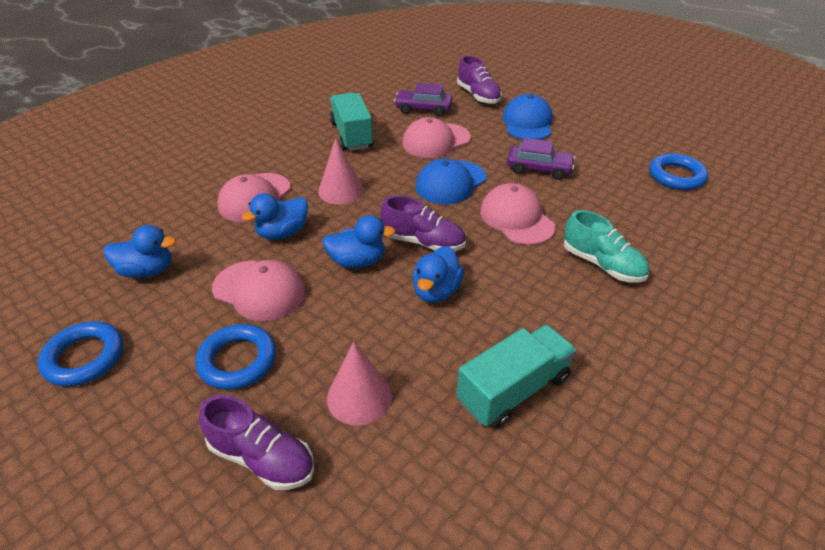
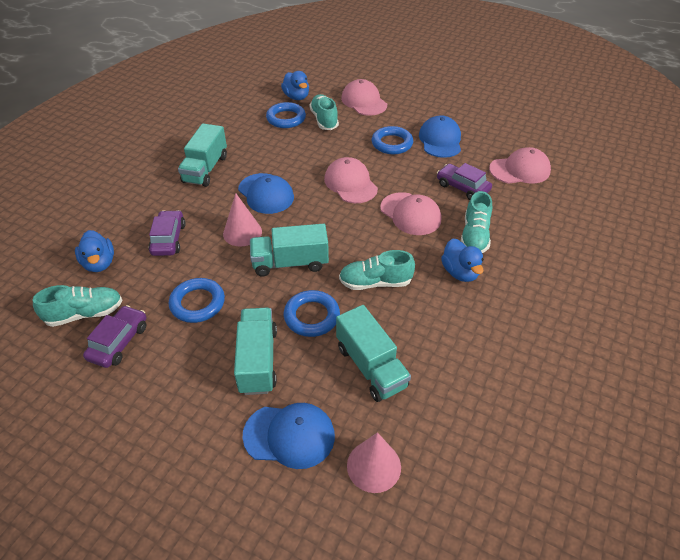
blue cap: 2 -> 3
blue duck: 4 -> 3
blue ring: 3 -> 4
purple car: 2 -> 3
purple shoe: 3 -> 0
turquoise shoe: 1 -> 4
turquoise truck: 2 -> 4

